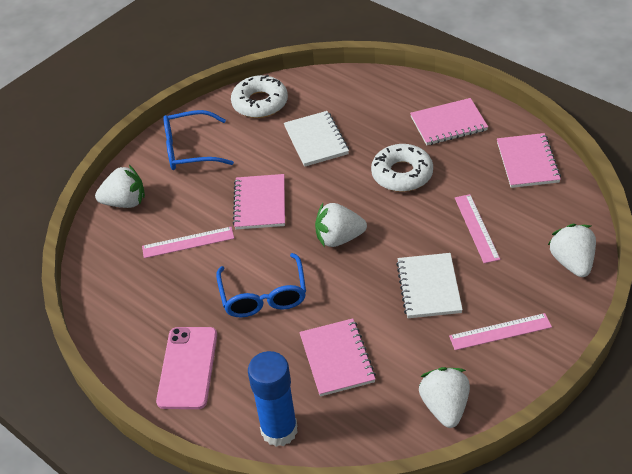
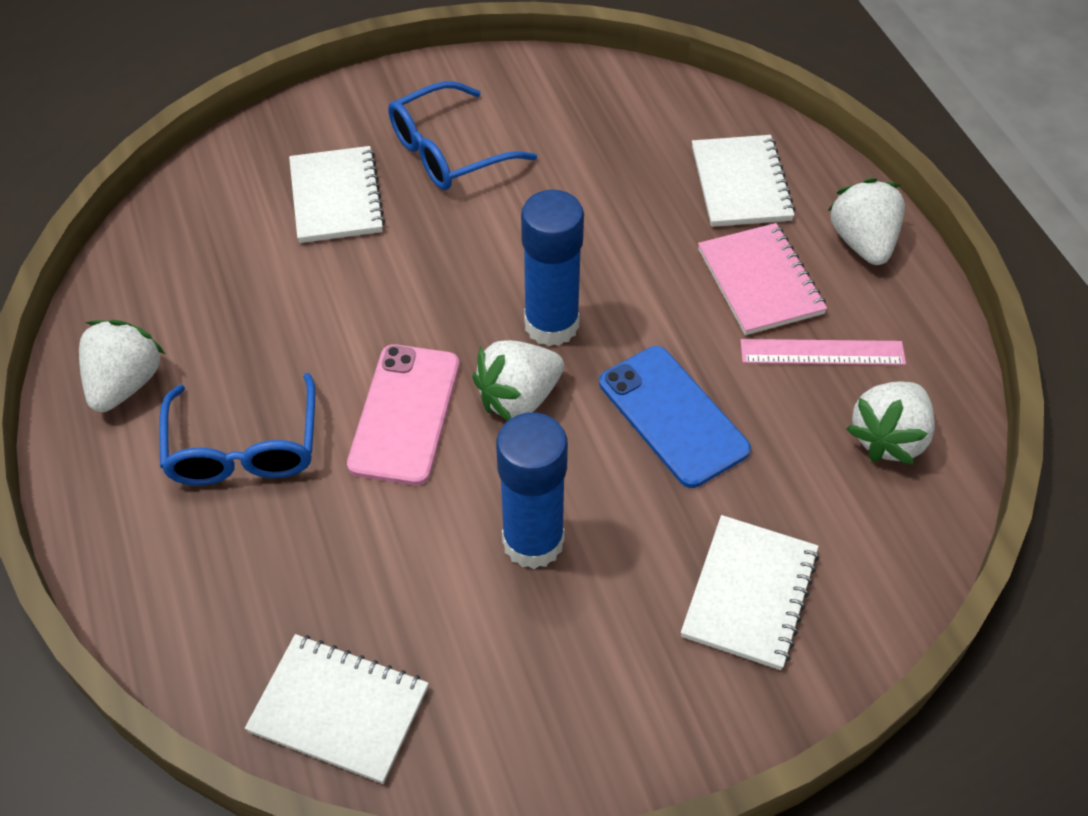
blue glue stick: 1 -> 2
blue phone: 0 -> 1
pink notebook: 4 -> 1
pink ruler: 3 -> 1
white donut: 2 -> 0
white notebook: 2 -> 4

